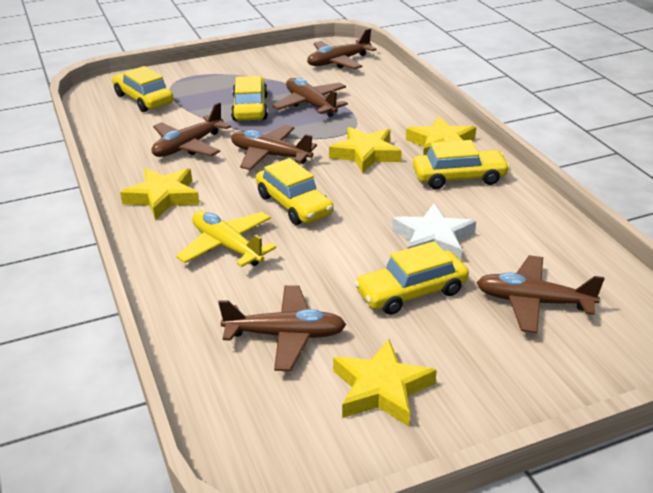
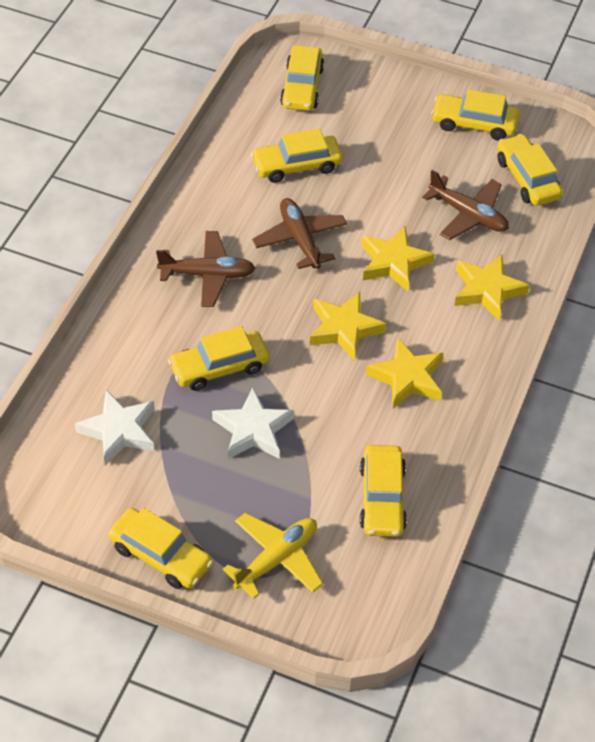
brown plane: 6 -> 3
white star: 1 -> 2
yellow car: 5 -> 7

